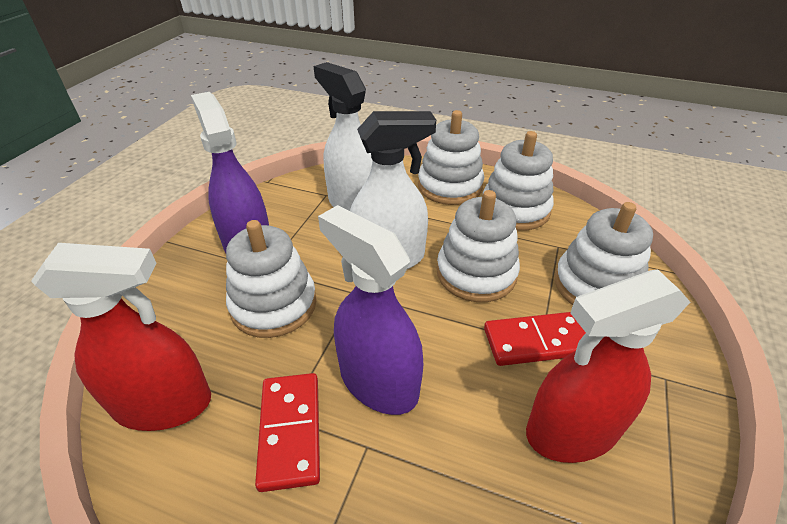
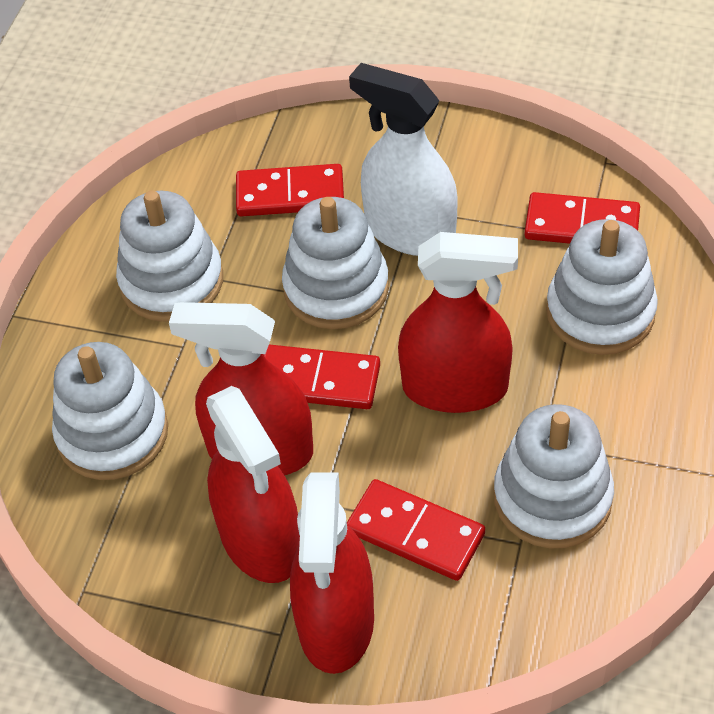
purple spray bottle: 2 -> 0
red domino: 2 -> 4
red spray bottle: 2 -> 4
white spray bottle: 2 -> 1

